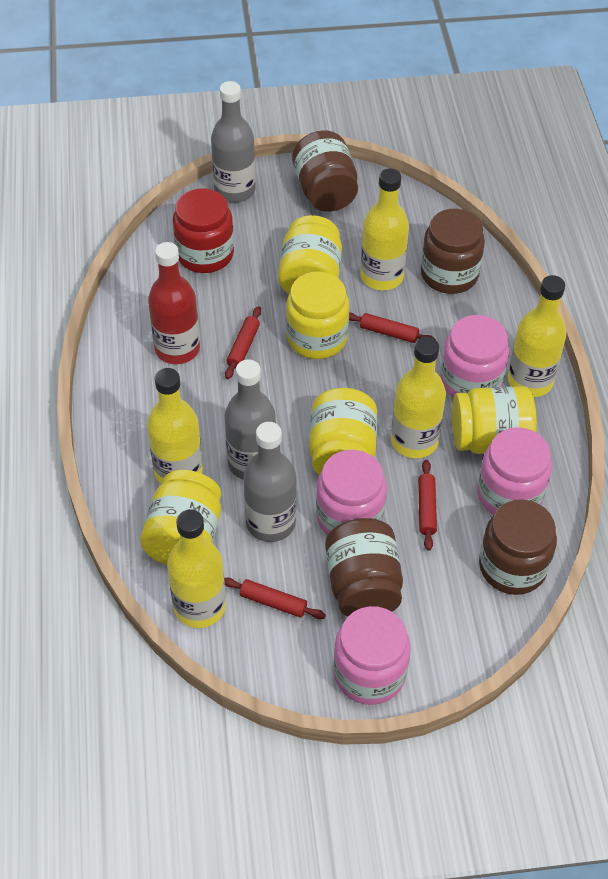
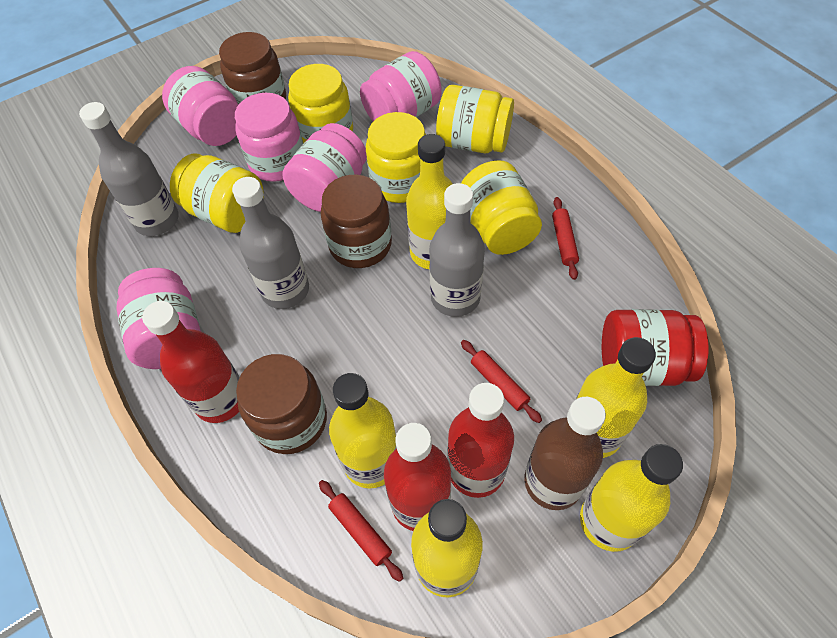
brown bottle: 0 -> 1
brown jar: 4 -> 3
pink jar: 4 -> 5
red bottle: 1 -> 3
red rolling pin: 4 -> 3

